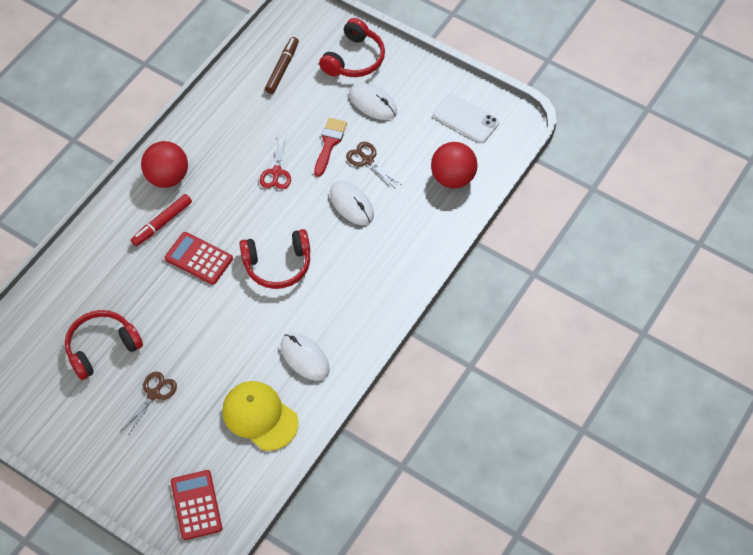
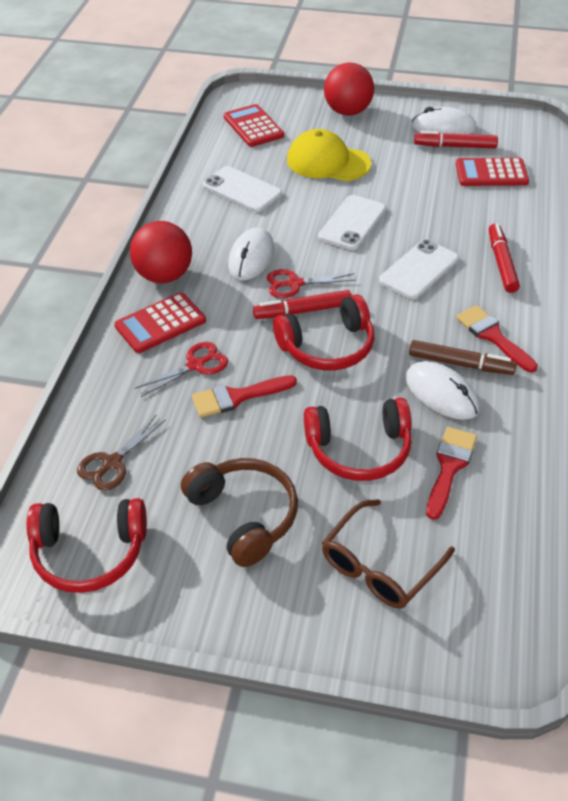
brown glasses: 0 -> 1
brown headphones: 0 -> 1
brown scissors: 2 -> 1
red brush: 1 -> 3
red calculator: 2 -> 3
red marker: 1 -> 3
red scissors: 1 -> 2
white phone: 1 -> 3

